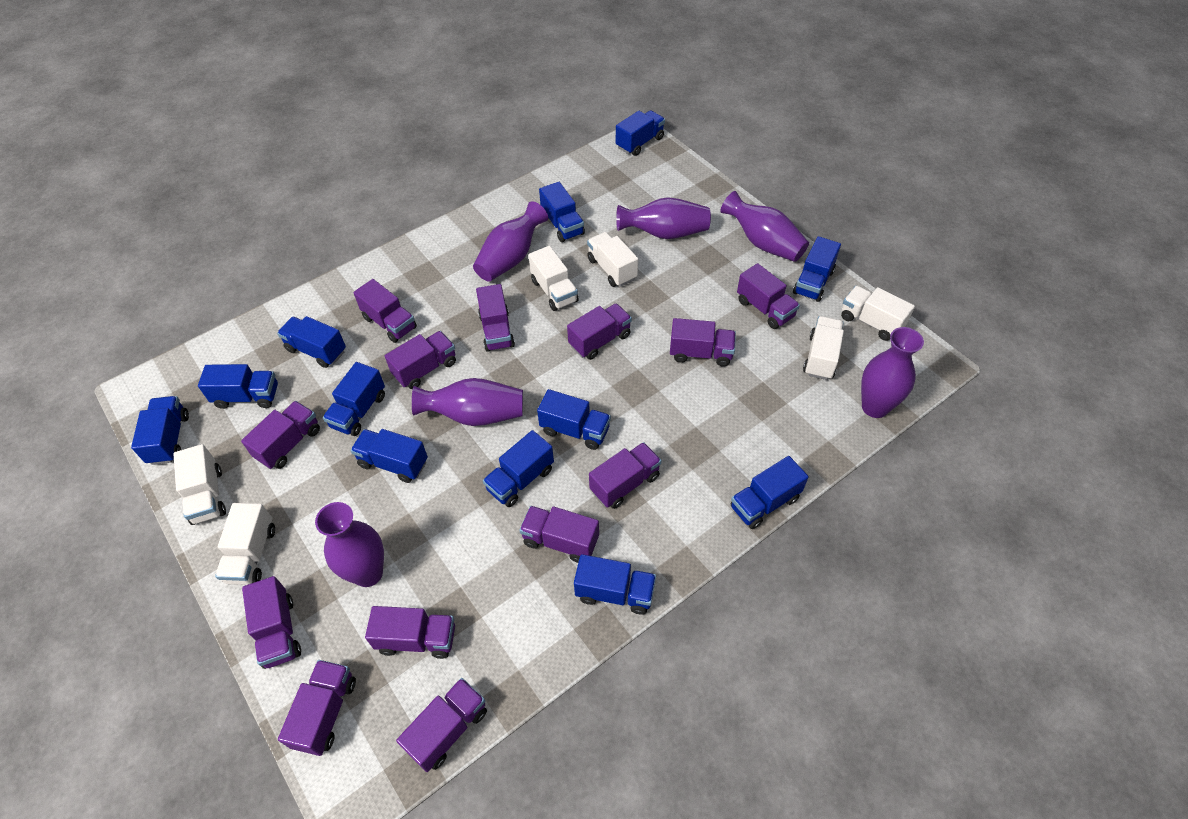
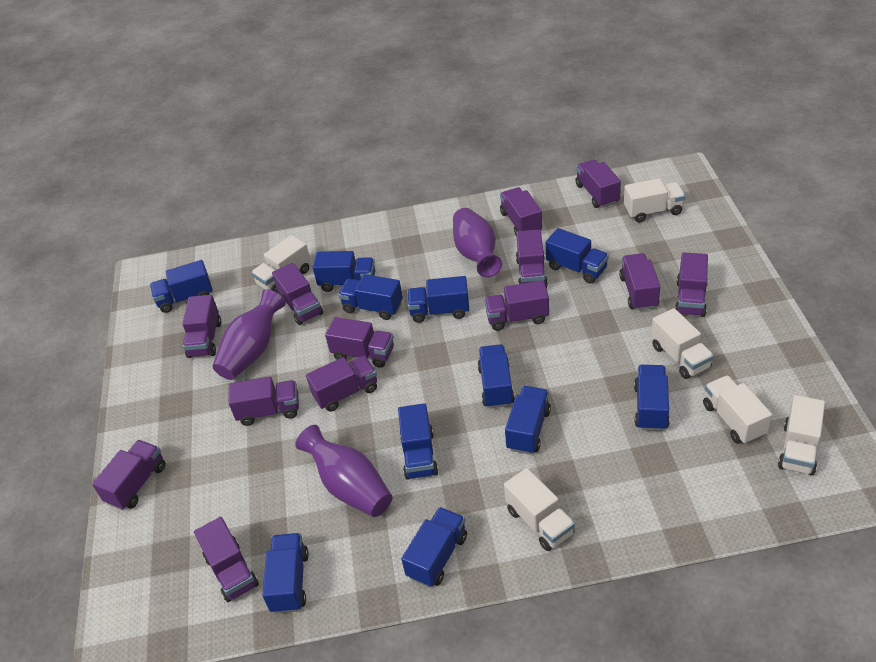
blue truck: 12 -> 11
purple vase: 6 -> 3

